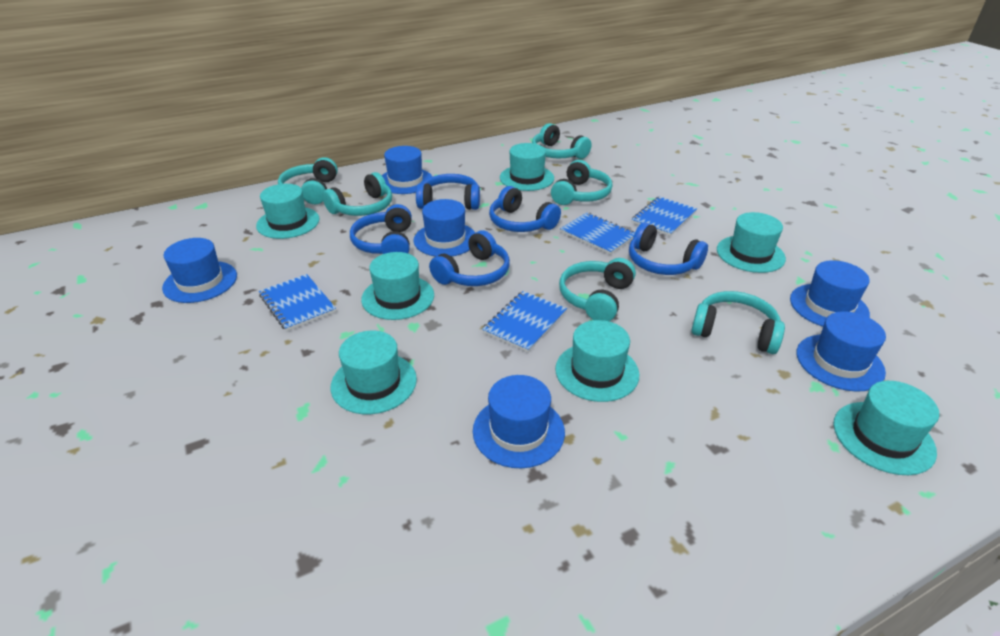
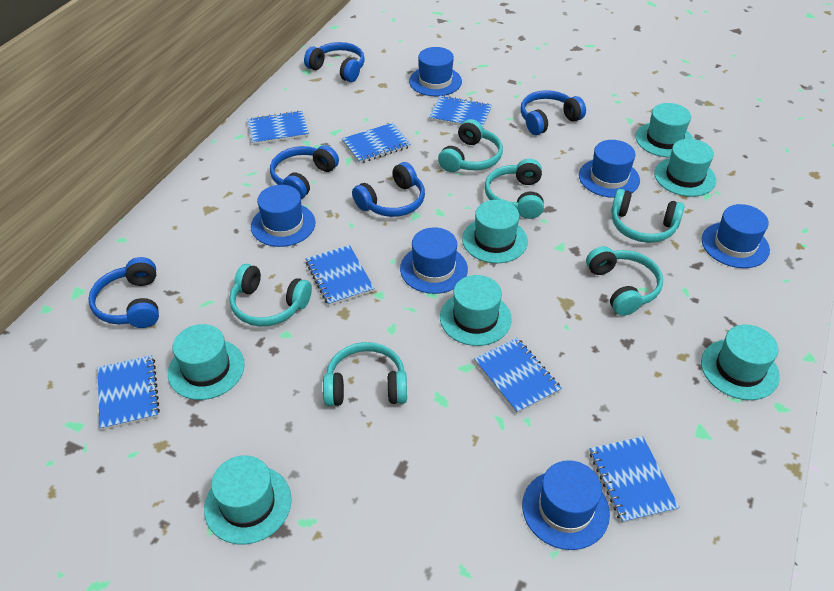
blue notebook: 4 -> 7

